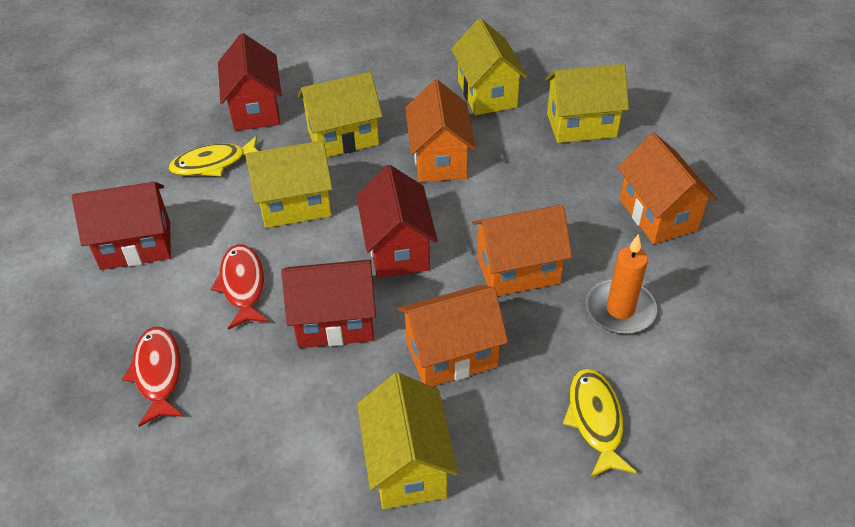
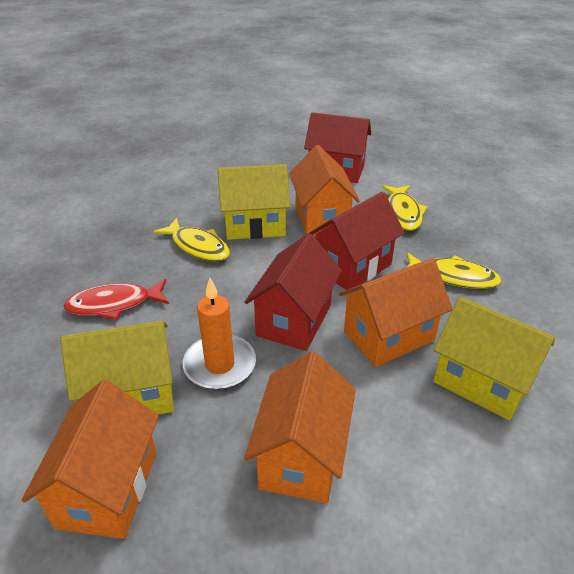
red fish: 2 -> 1
red house: 4 -> 3
yellow fish: 2 -> 3
yellow house: 5 -> 3

